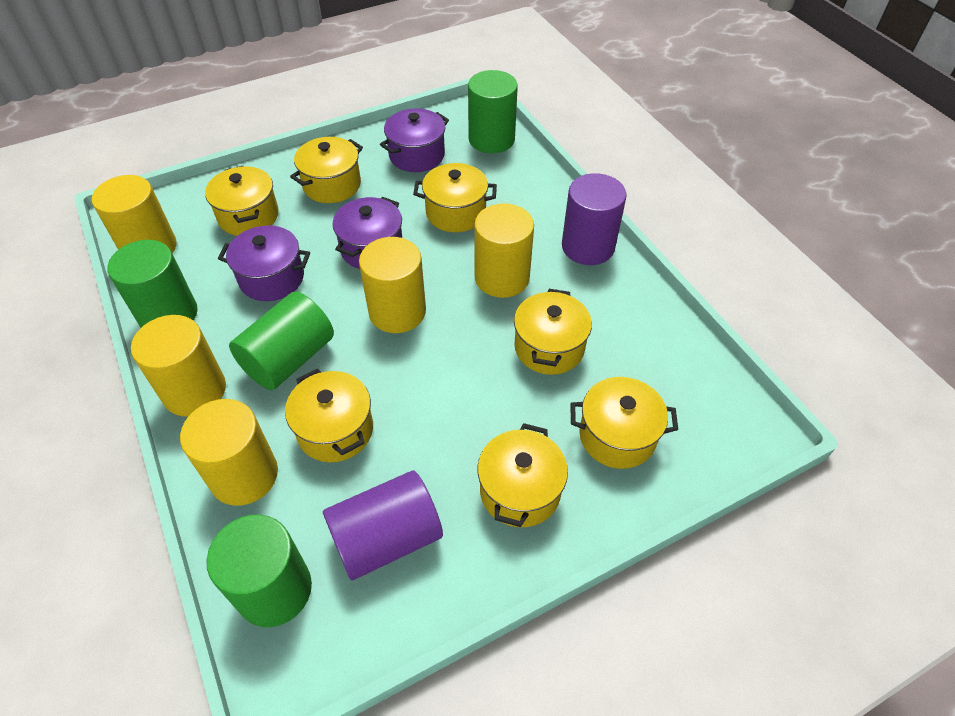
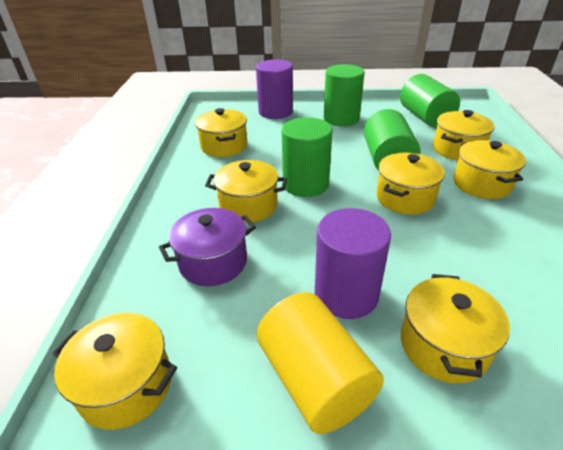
purple pot: 3 -> 1
yellow cylinder: 5 -> 1

